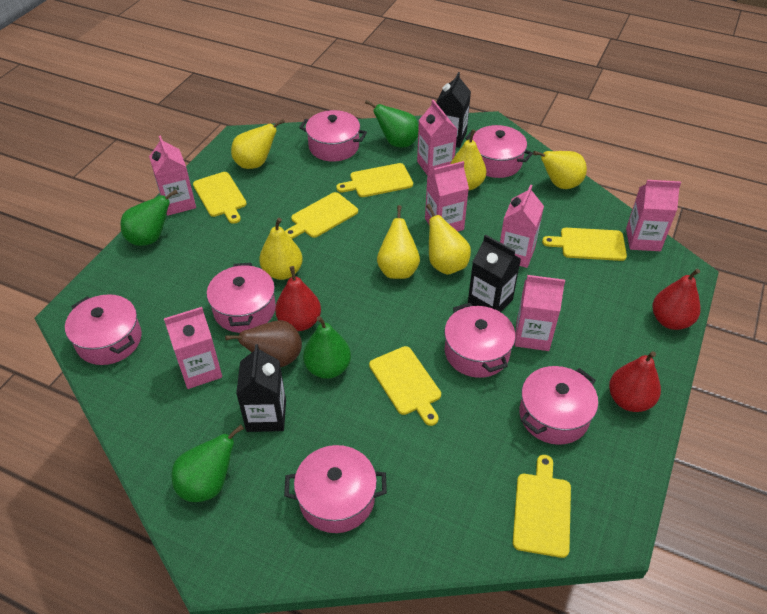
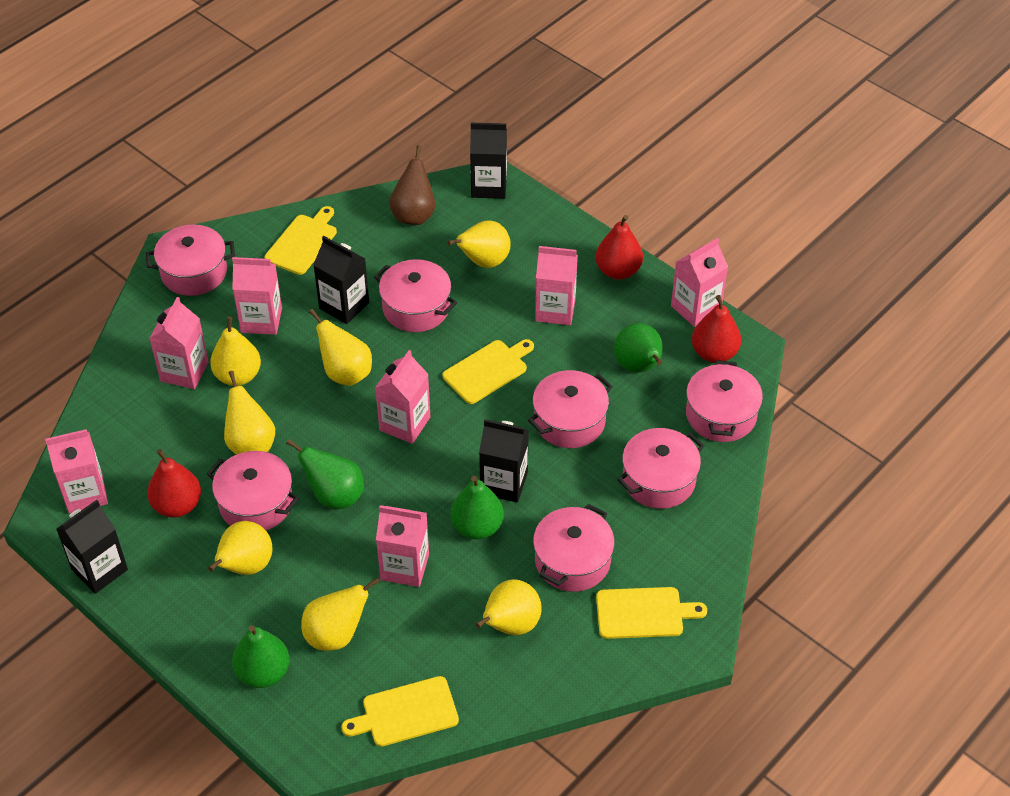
black carton: 3 -> 4
yellow cutting board: 6 -> 4
yellow pear: 6 -> 7

